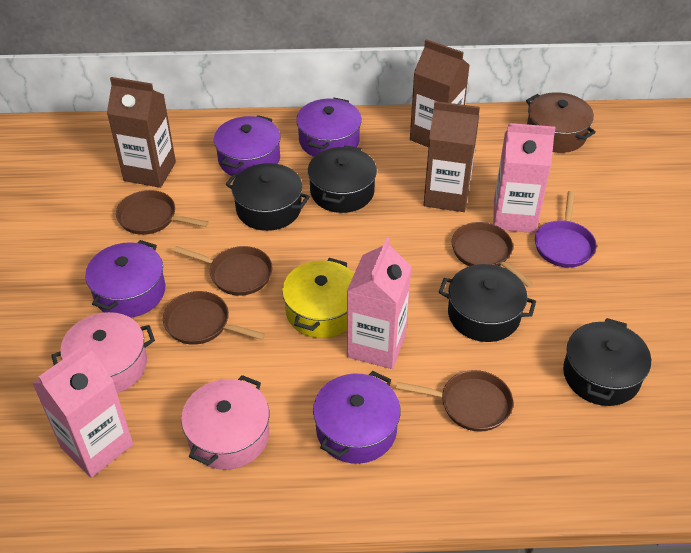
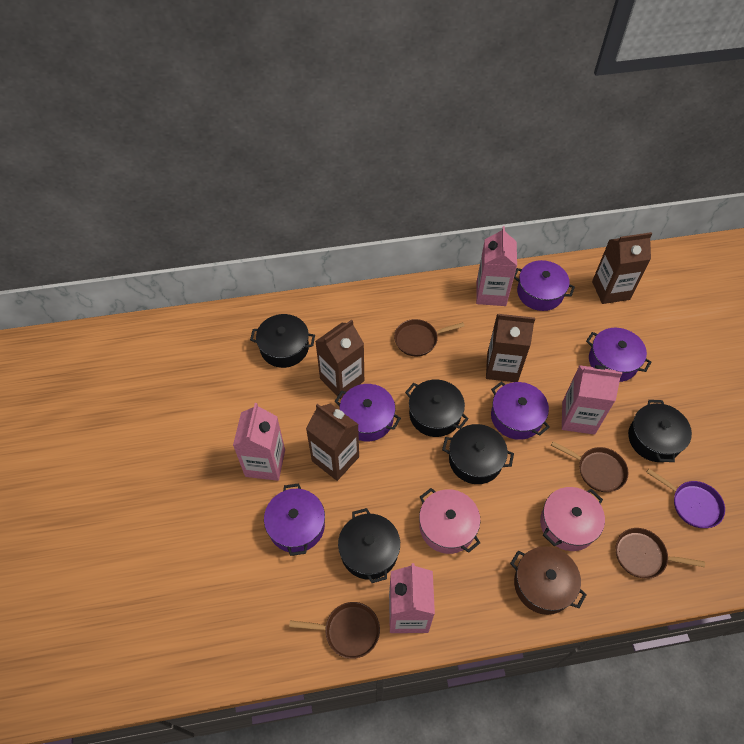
black pot: 4 -> 5
brown carton: 3 -> 4
brown pan: 5 -> 4
pink carton: 3 -> 4
purple pot: 4 -> 5
yellow pot: 1 -> 0

